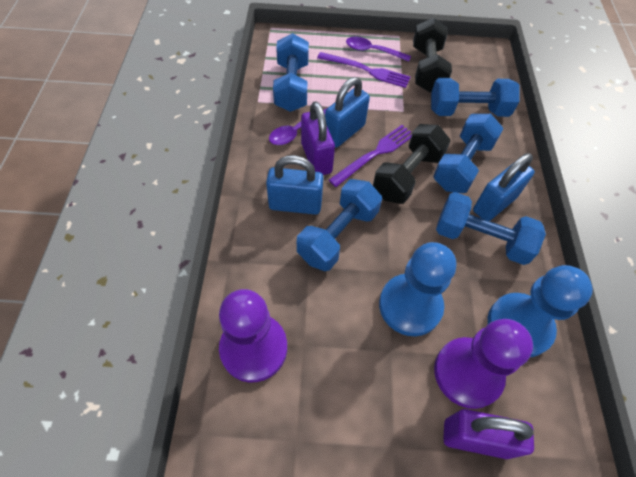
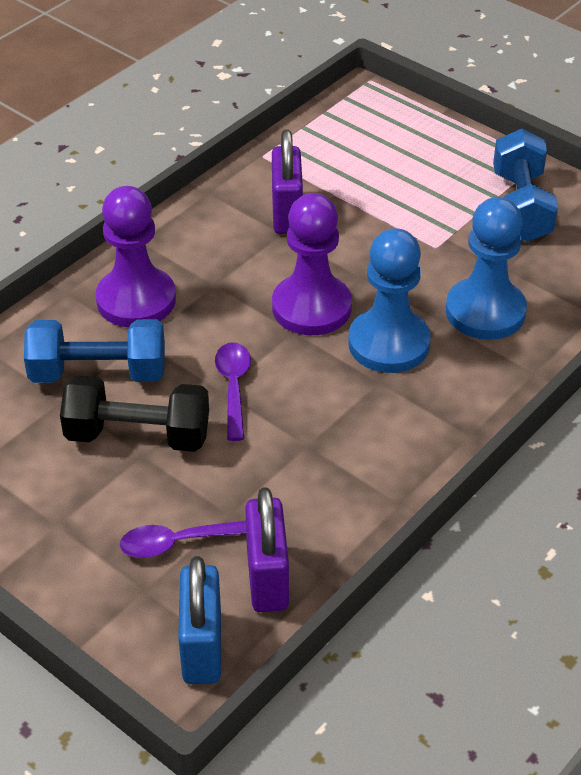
black dumbbell: 2 -> 1
blue dumbbell: 5 -> 2
blue padlock: 3 -> 1
purple fork: 2 -> 0

